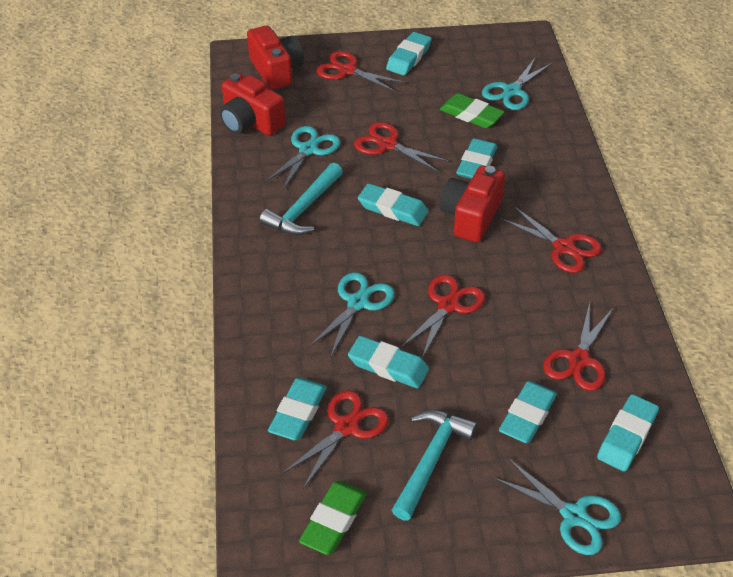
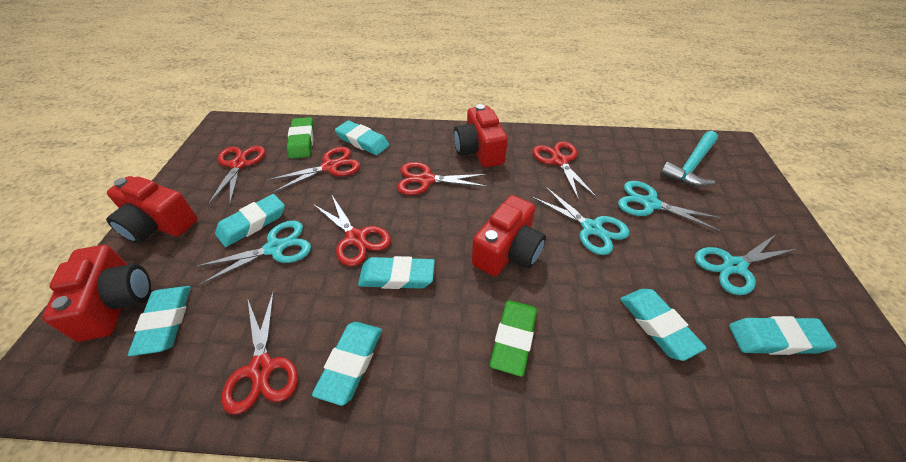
red camera: 3 -> 4
turquoise hammer: 2 -> 1

